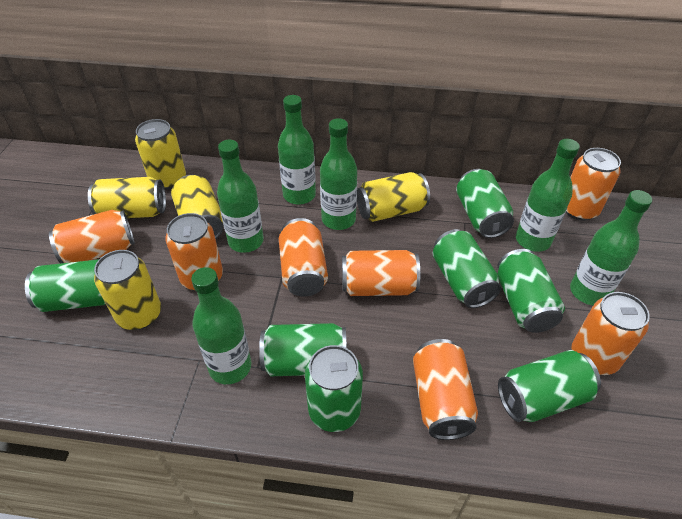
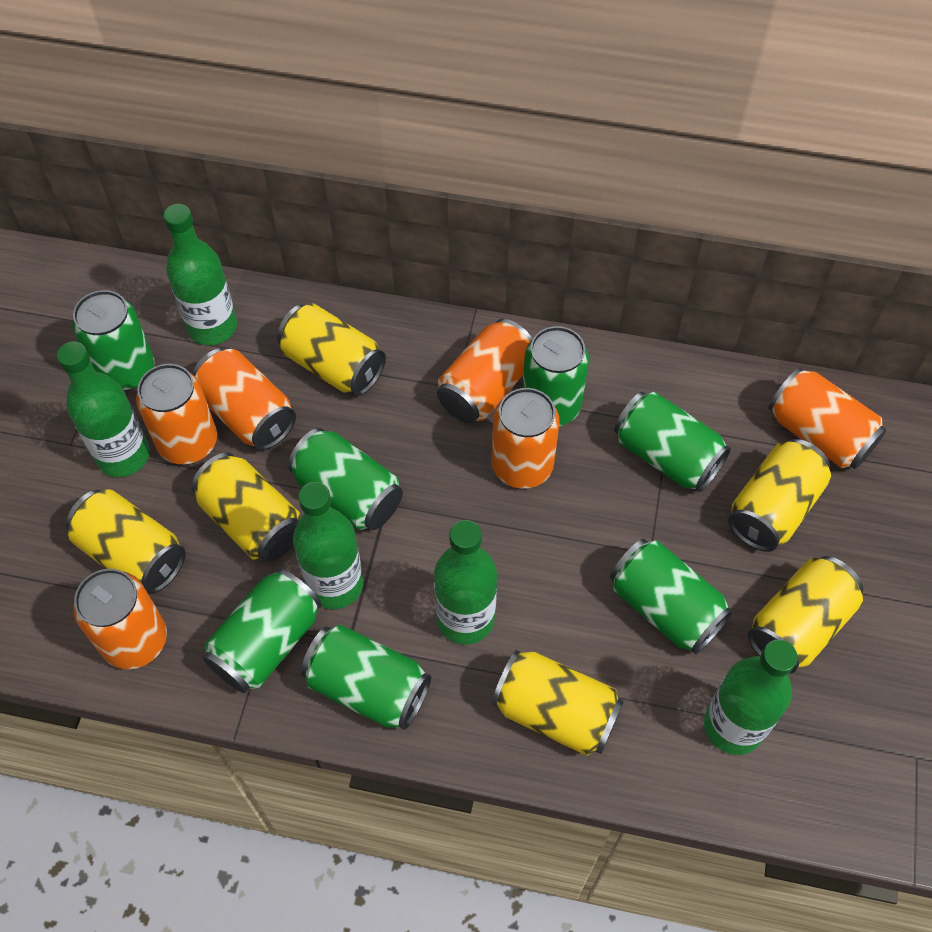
green bottle: 6 -> 5
orange can: 7 -> 6
yellow can: 5 -> 6

